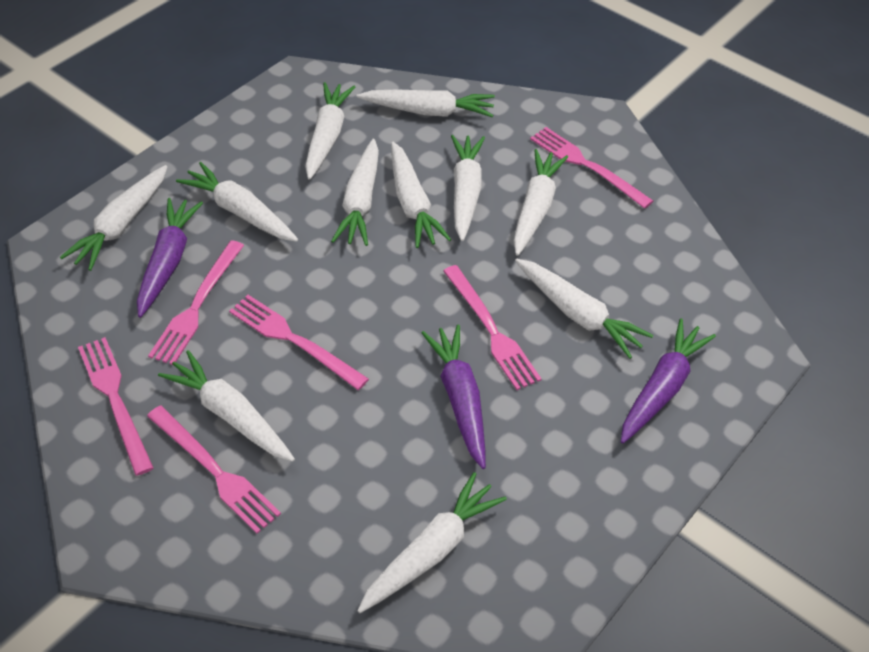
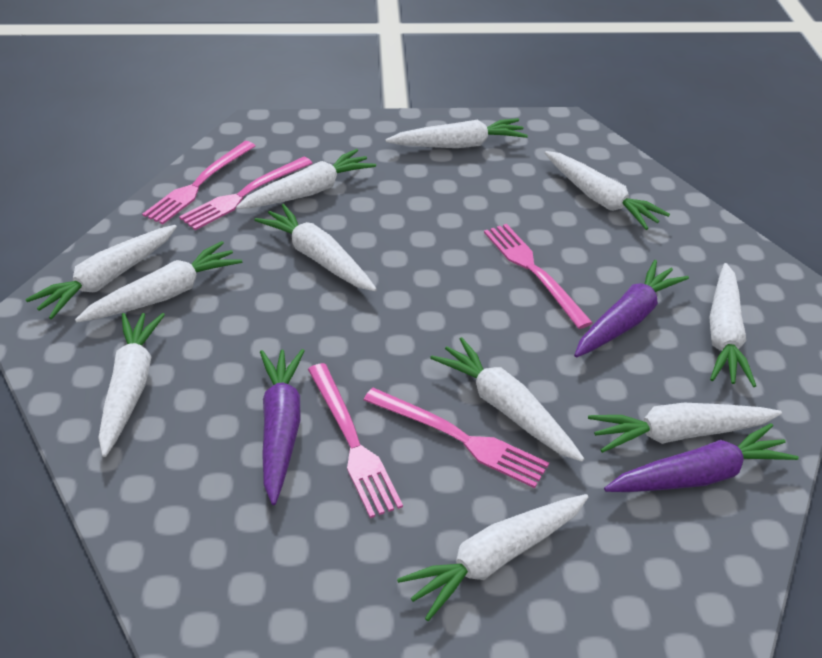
pink fork: 6 -> 5

